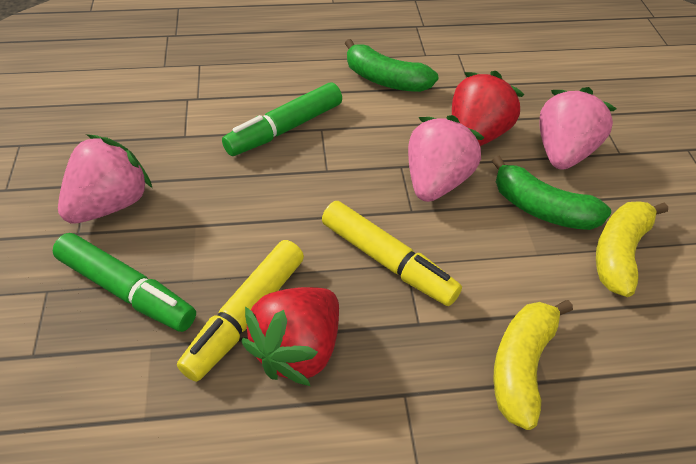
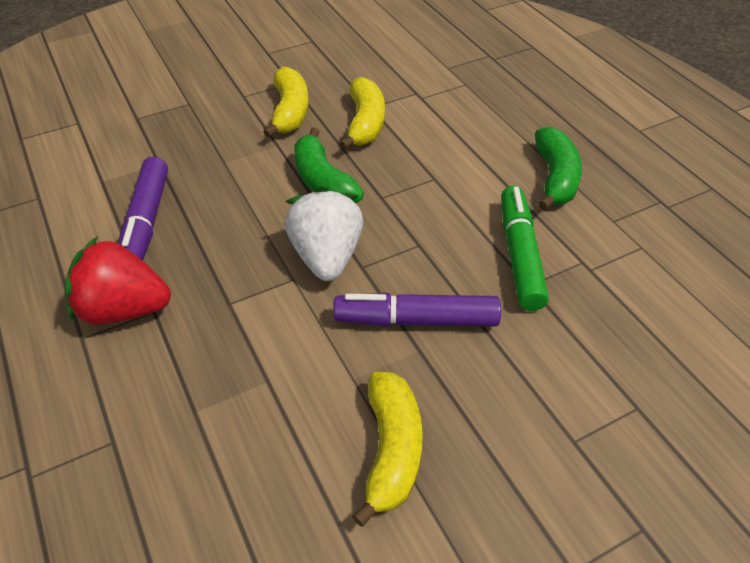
green marker: 2 -> 1
pink strawberry: 3 -> 0
purple marker: 0 -> 2
red strawberry: 2 -> 1
white strawberry: 0 -> 1
yellow banana: 2 -> 3
yellow marker: 2 -> 0

